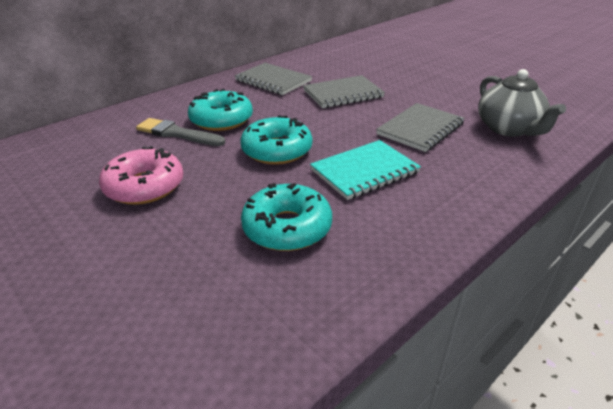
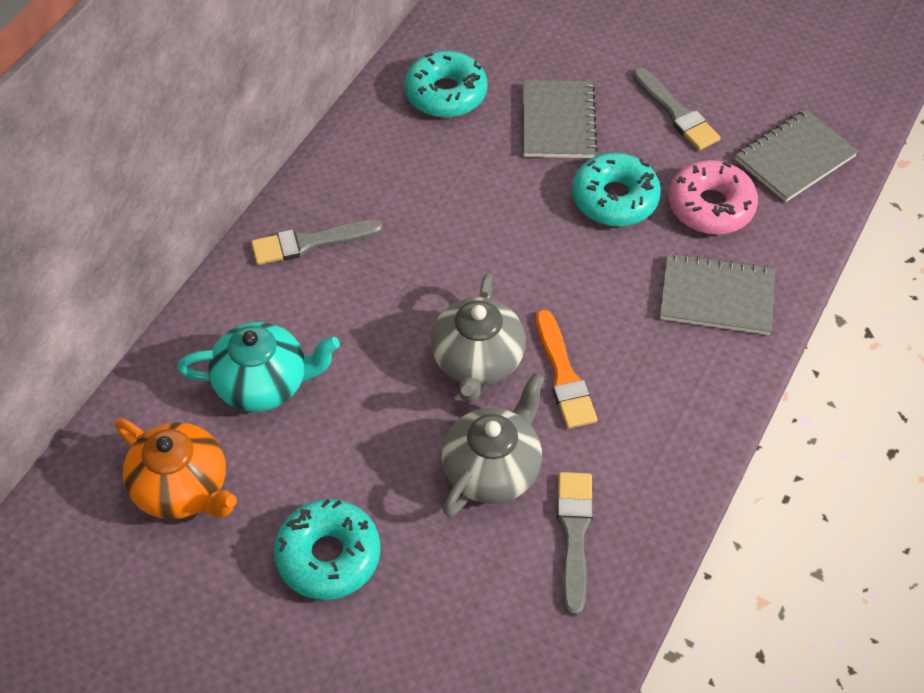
grey brush: 1 -> 3
grey teapot: 1 -> 2
orange brush: 0 -> 1
orange teapot: 0 -> 1
turquoise notebook: 1 -> 0
turquoise teapot: 0 -> 1

